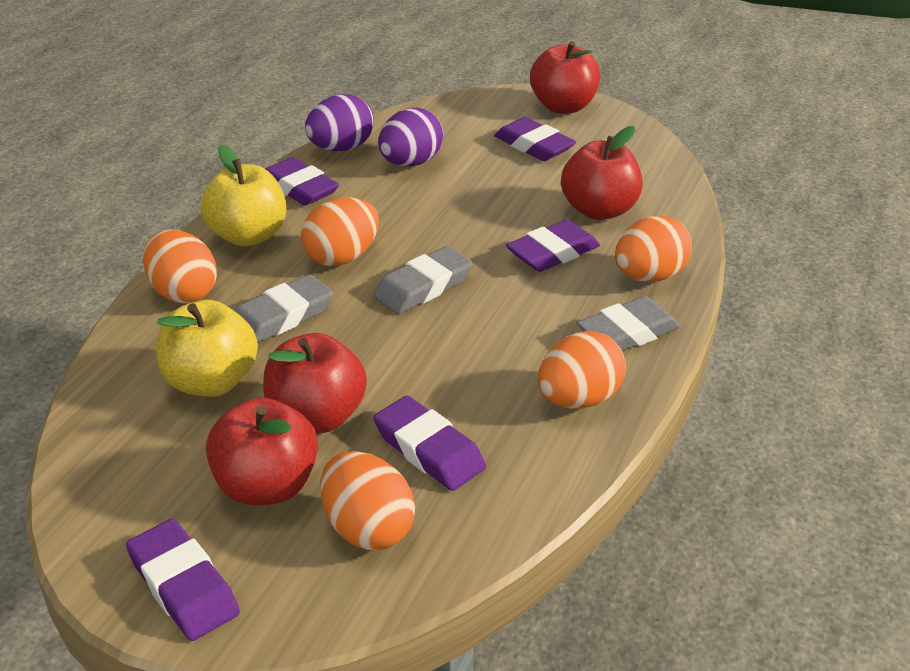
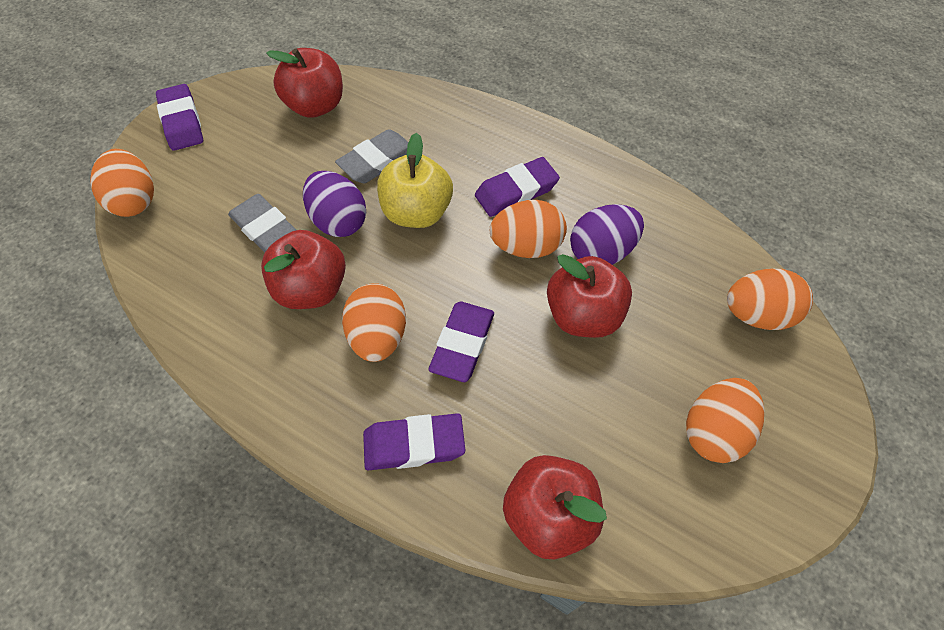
grey eraser: 3 -> 2
purple eraser: 5 -> 4
yellow apple: 2 -> 1

